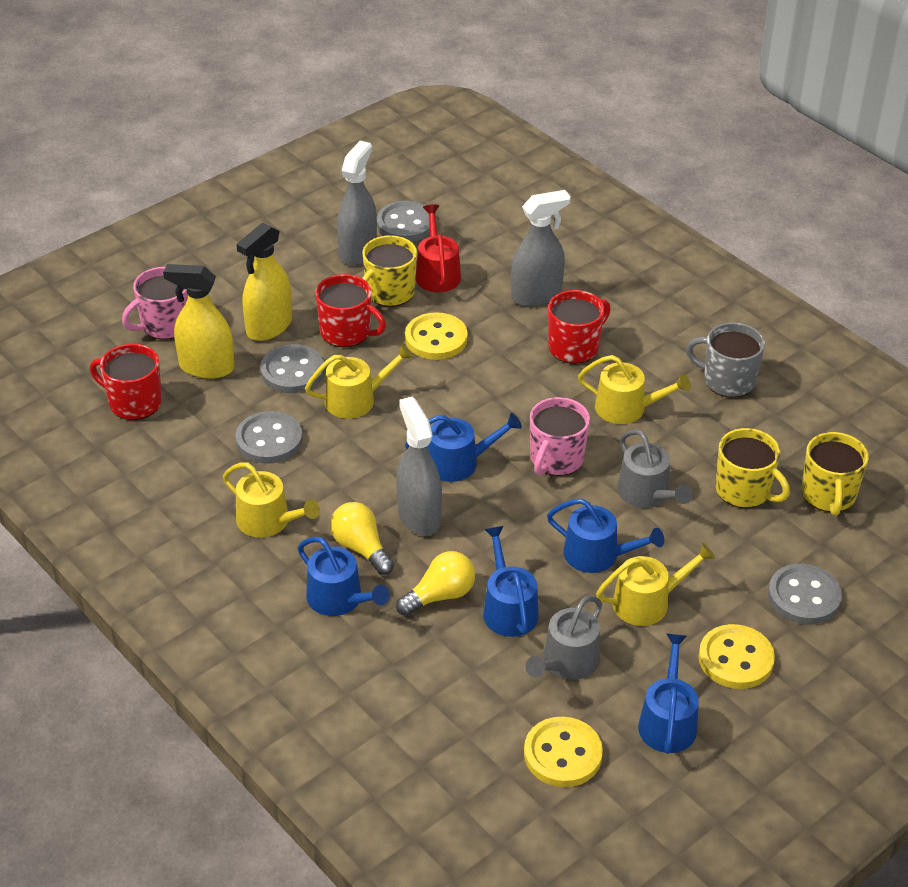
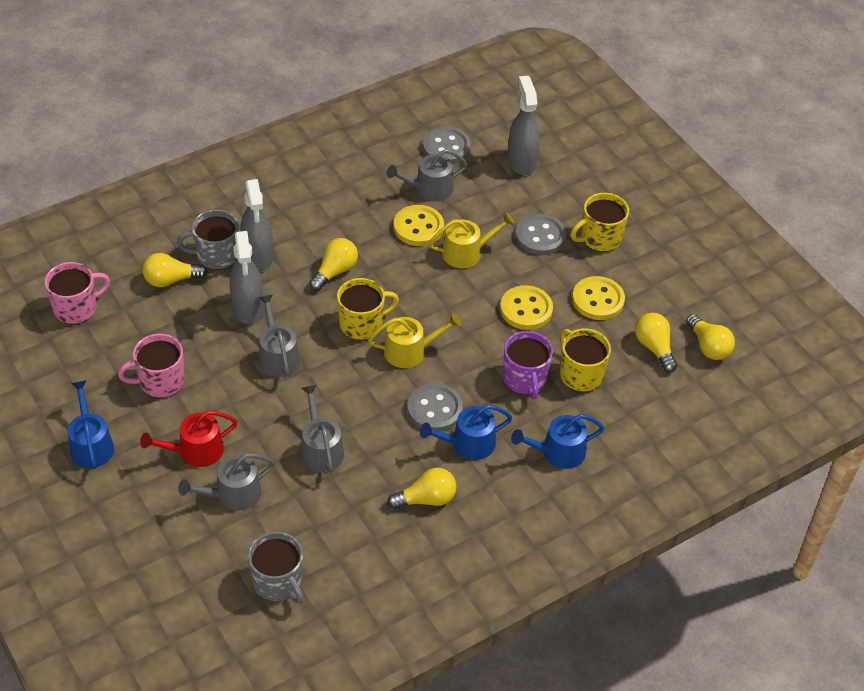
blue watering can: 5 -> 3
grey button: 4 -> 3
grey mug: 1 -> 2
grey watering can: 2 -> 4
purple mug: 0 -> 1
red mug: 3 -> 0
yellow light bulb: 2 -> 5
yellow spray bottle: 2 -> 0
yellow watering can: 4 -> 2

